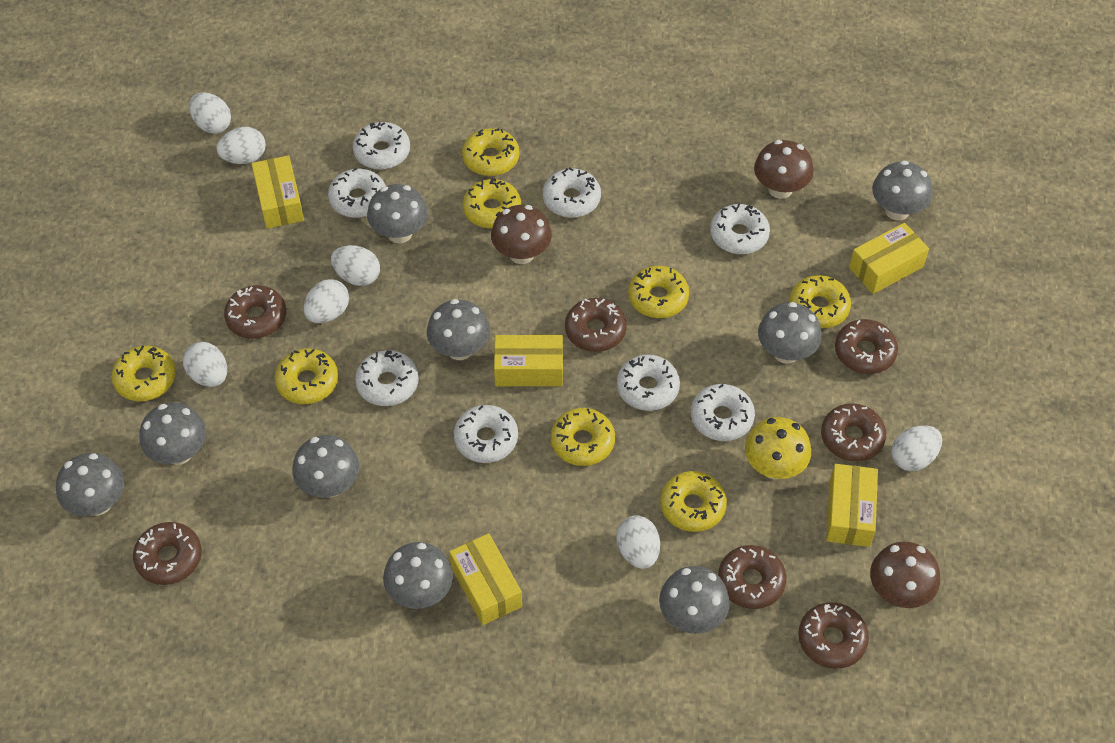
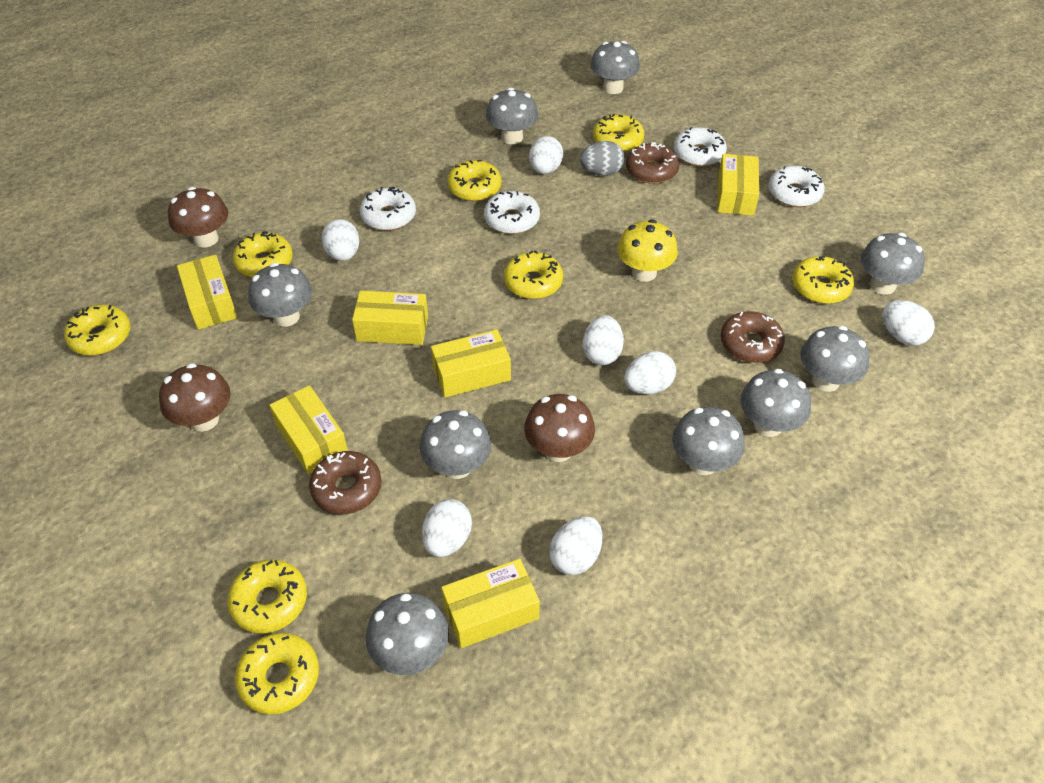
brown donut: 7 -> 3
grey egg: 0 -> 1
white donut: 8 -> 4
yellow box: 5 -> 6

